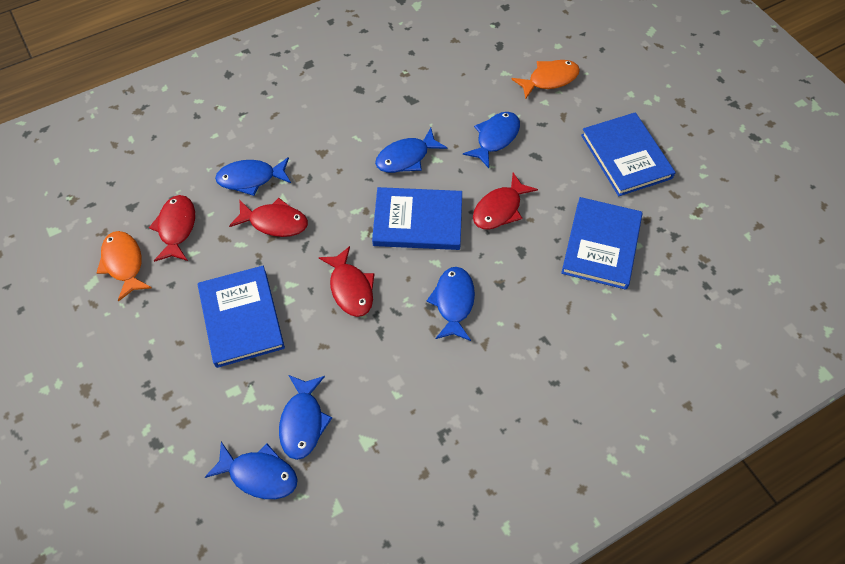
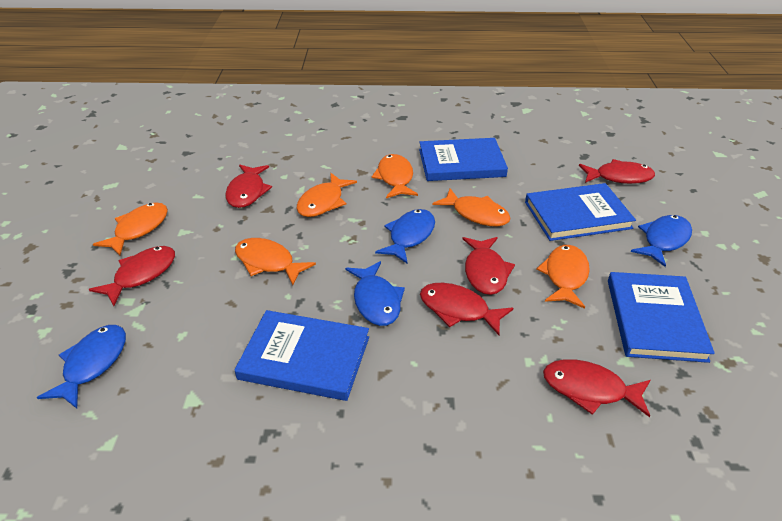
blue fish: 6 -> 4
orange fish: 2 -> 6
red fish: 4 -> 6

